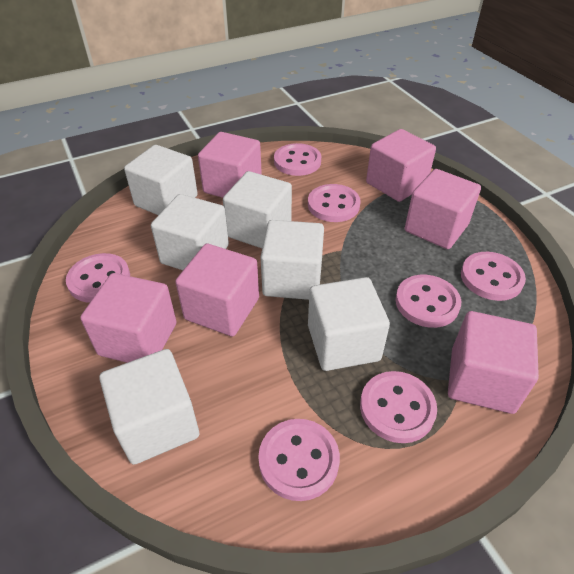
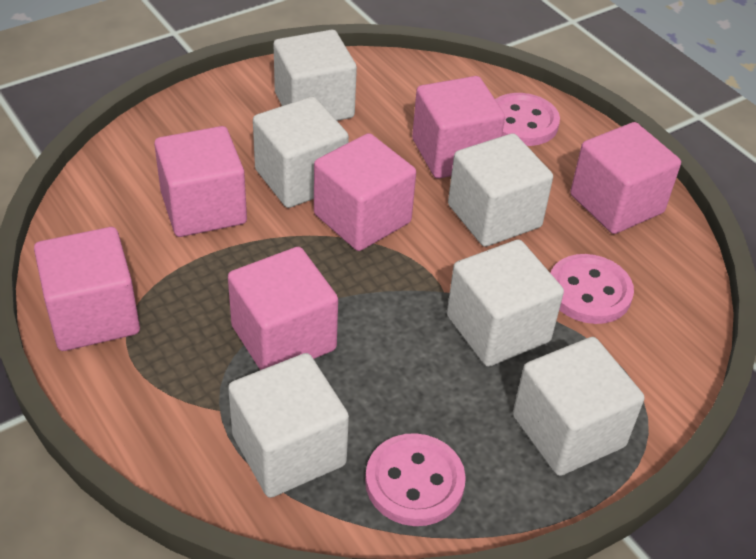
pink button: 7 -> 3

